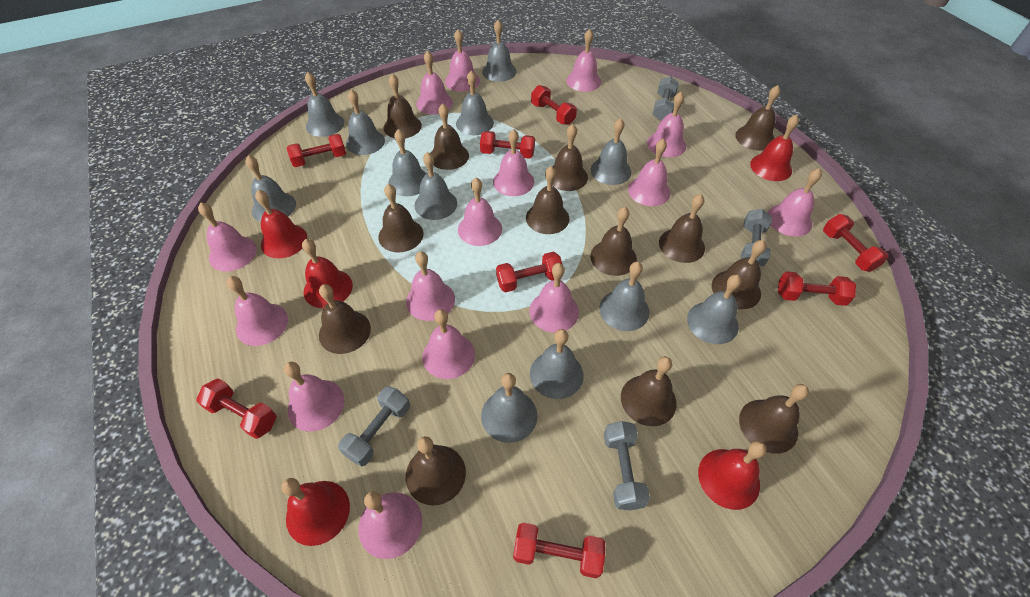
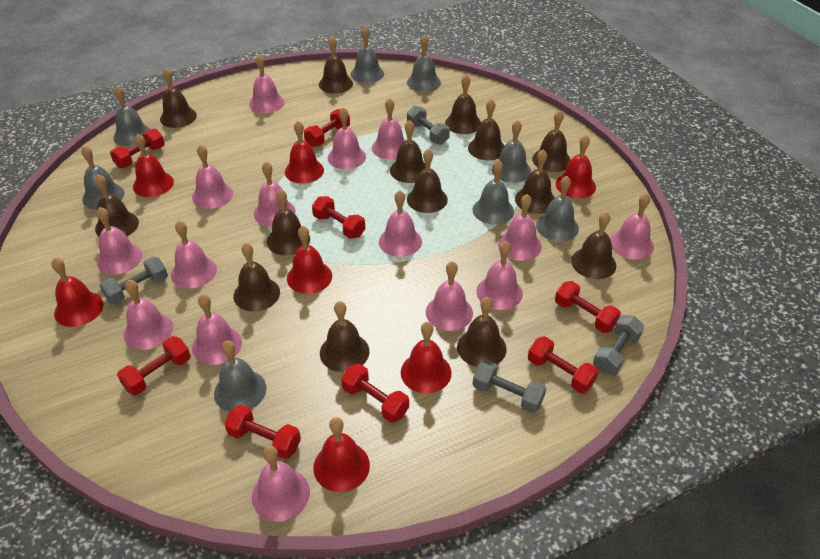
brown bell: 13 -> 14
grey bell: 12 -> 8
red bell: 5 -> 7

